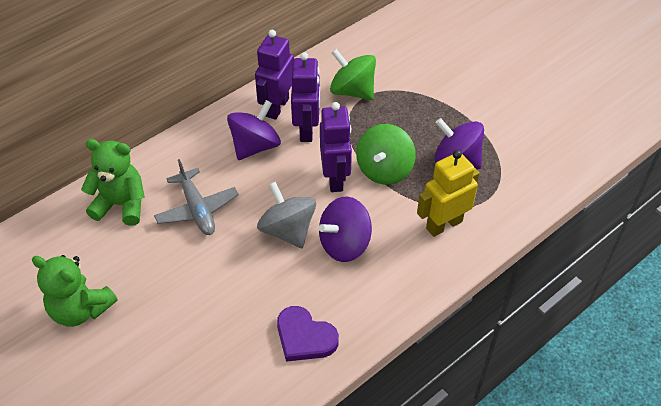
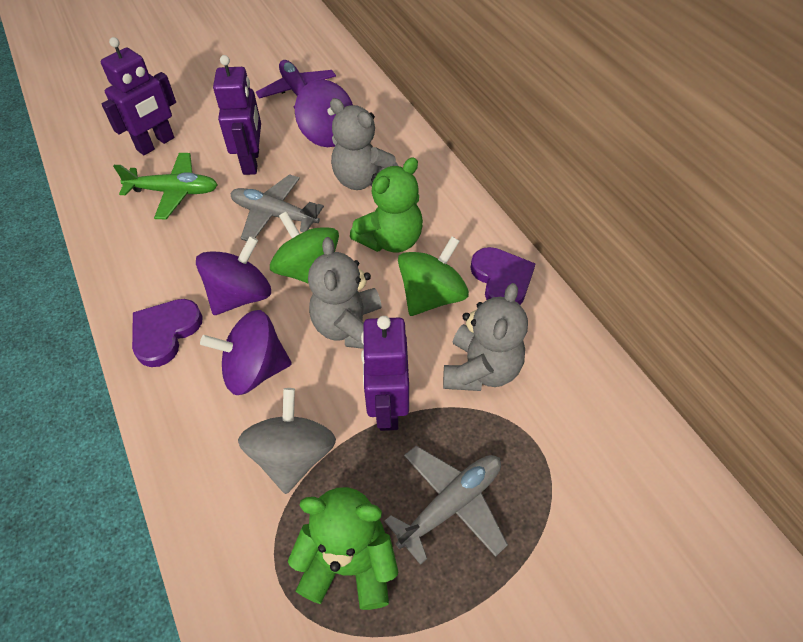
green plane: 0 -> 1
grey plane: 1 -> 2
grey teddy bear: 0 -> 3
purple heart: 1 -> 2
purple plane: 0 -> 1
yellow robot: 1 -> 0

